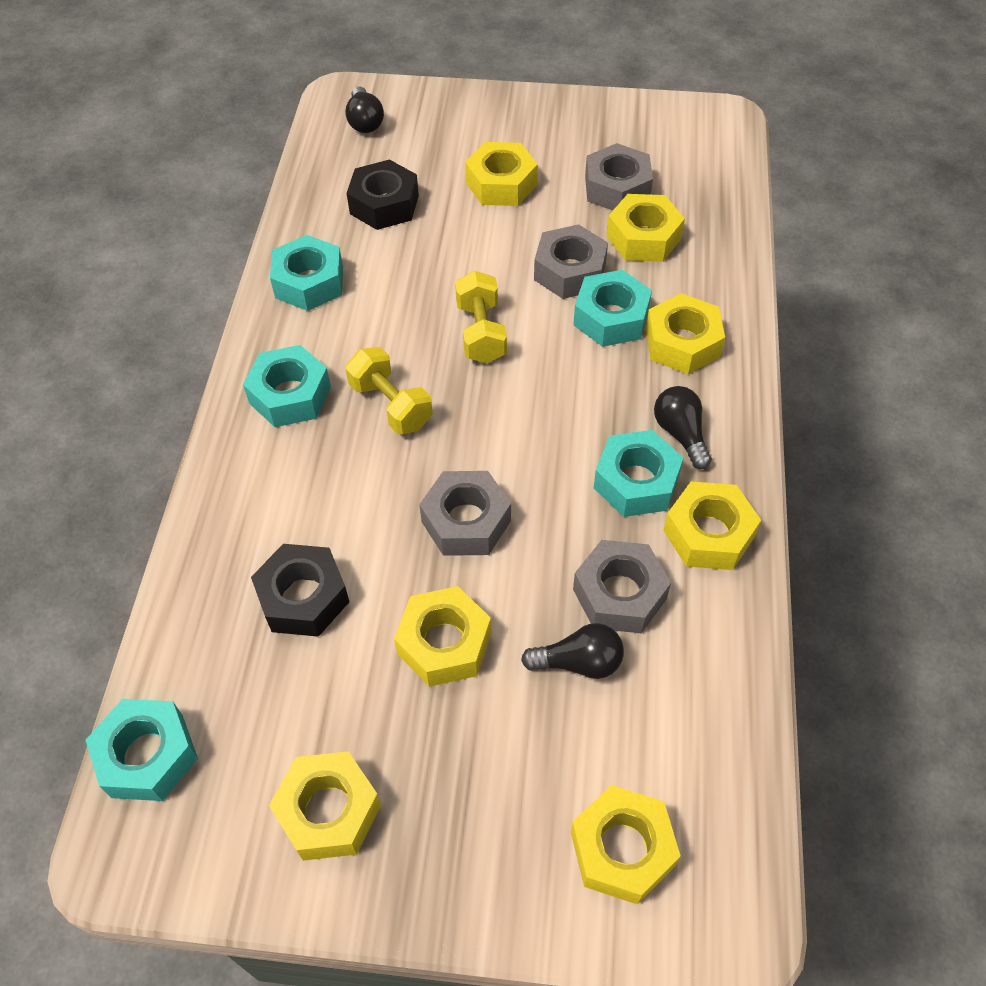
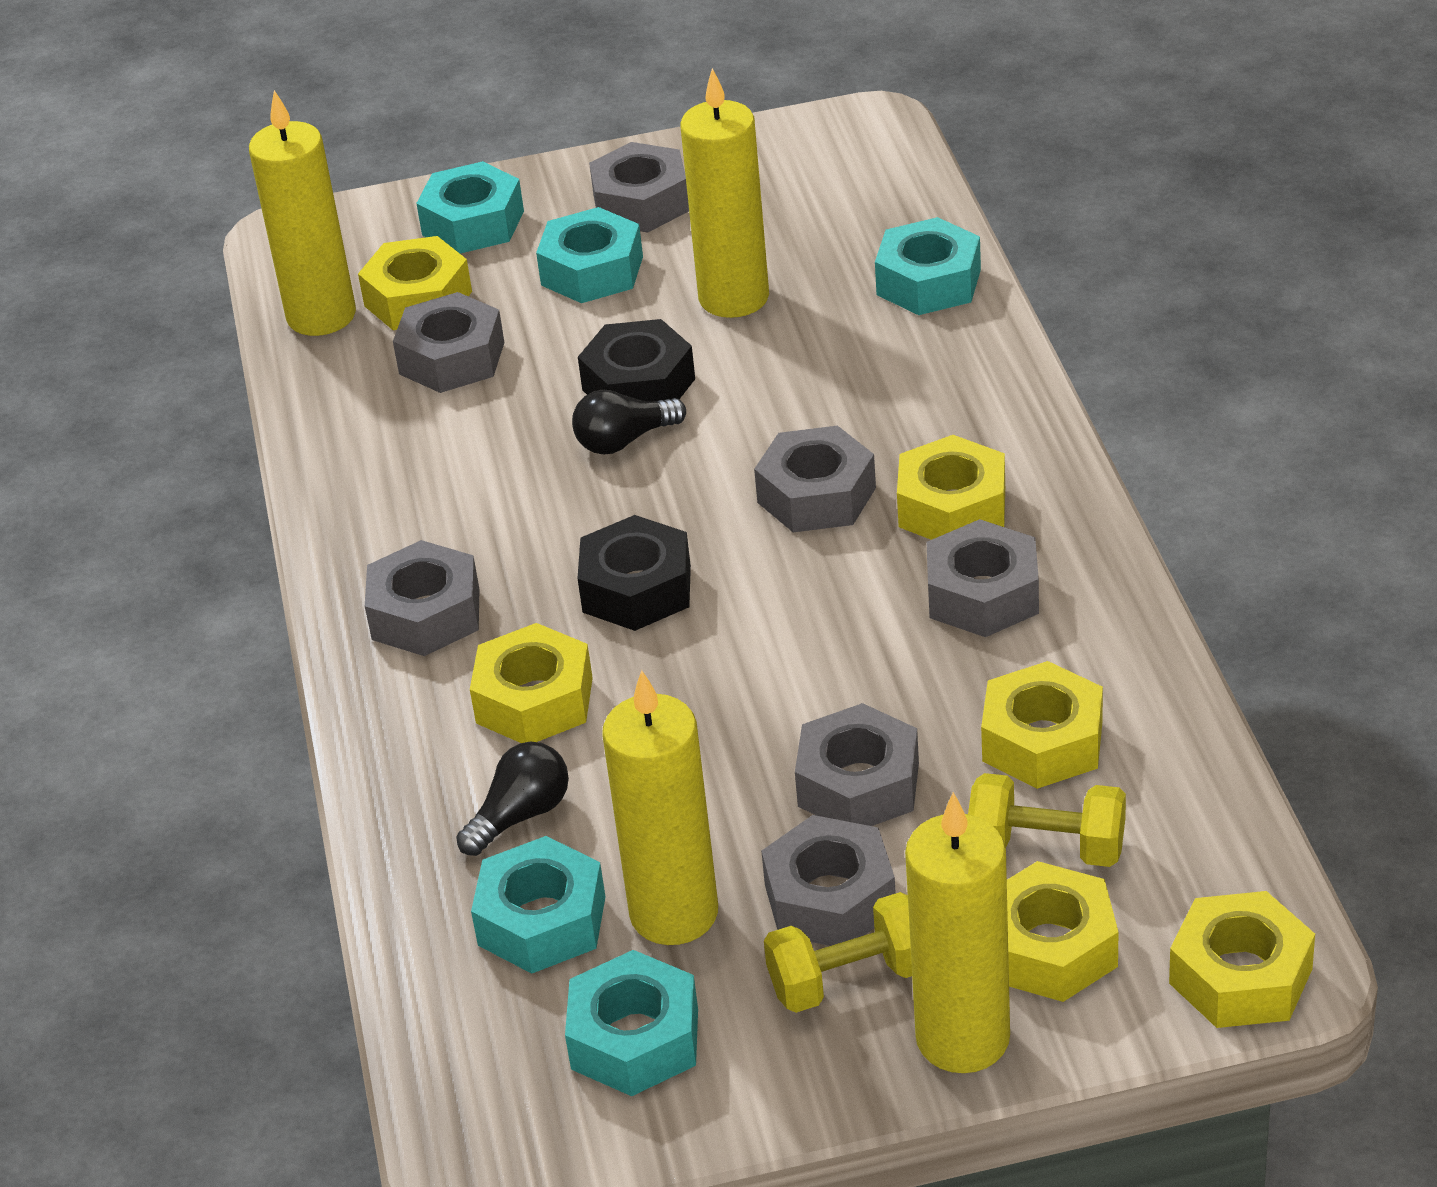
black light bulb: 3 -> 2
grey nut: 4 -> 7
yellow candle: 0 -> 4
yellow nut: 7 -> 6

